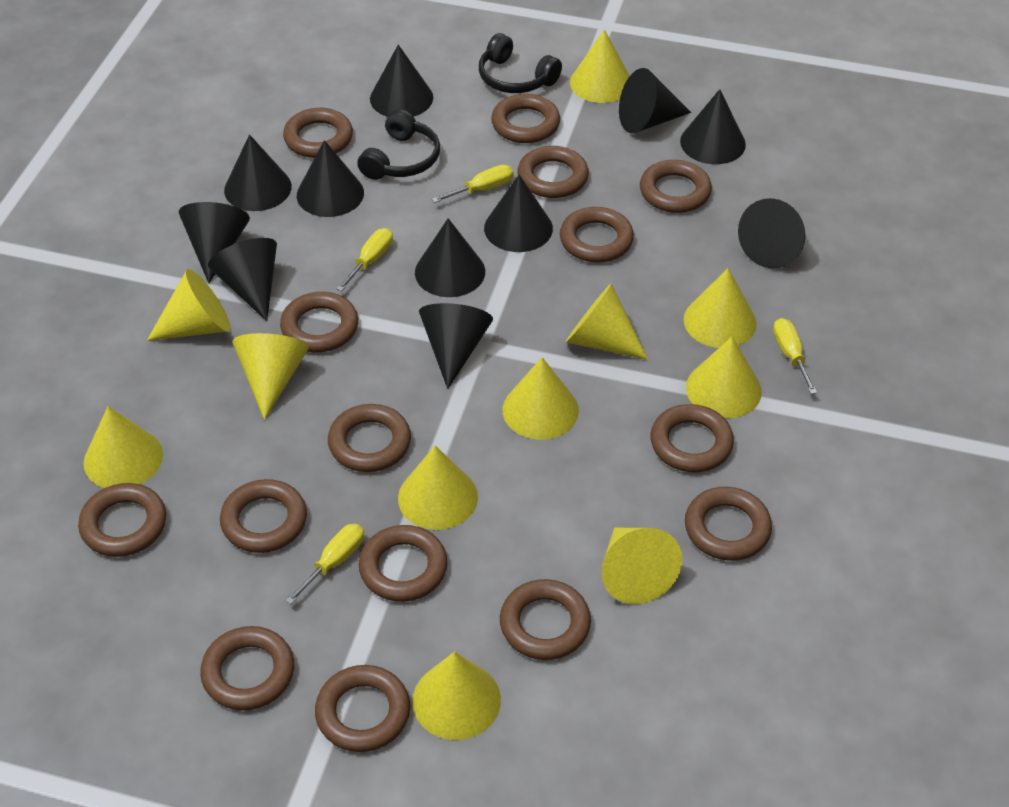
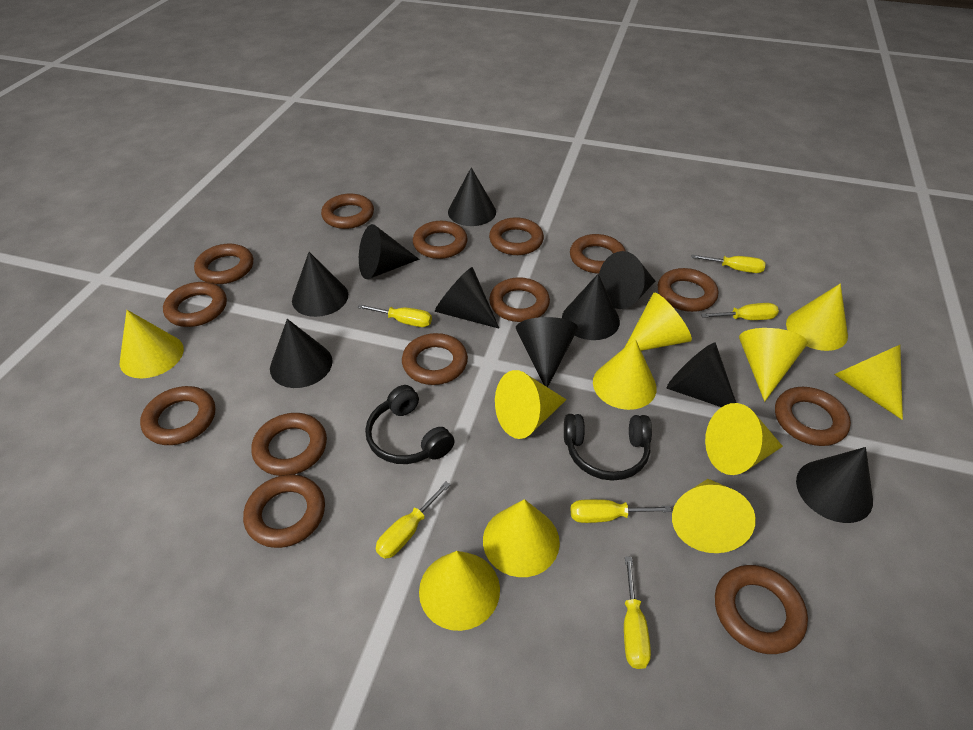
black cone: 11 -> 10
brown ring: 15 -> 14
yellow screwdriver: 4 -> 6

